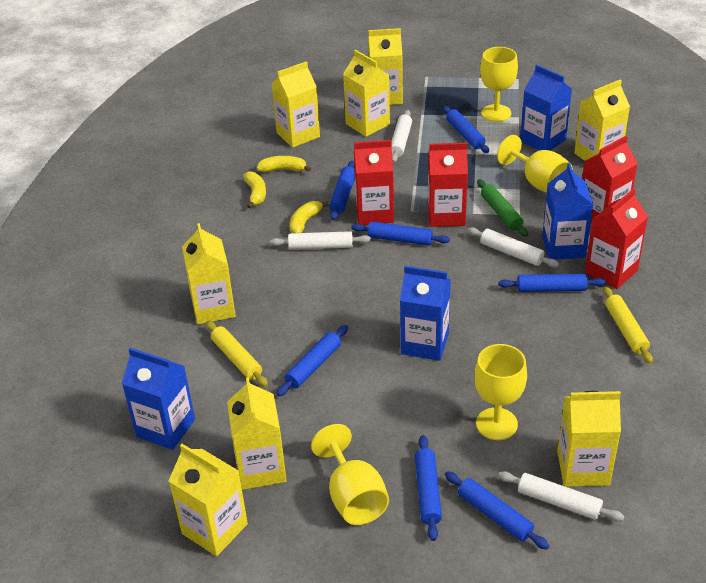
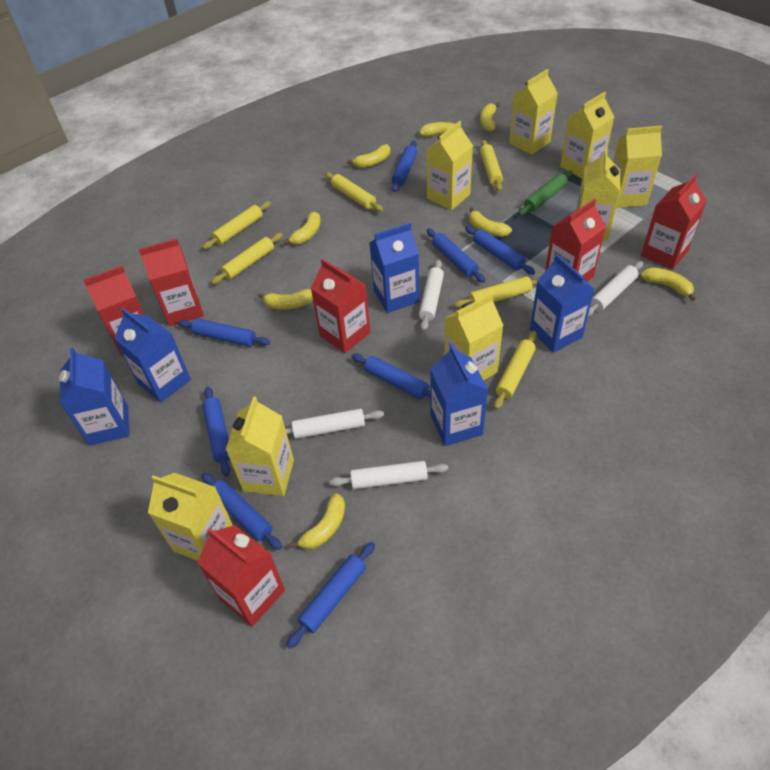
blue carton: 4 -> 5
blue rolling pin: 7 -> 8
red carton: 4 -> 6
yellow banana: 3 -> 8
yellow goblet: 4 -> 0
yellow rolling pin: 2 -> 6

